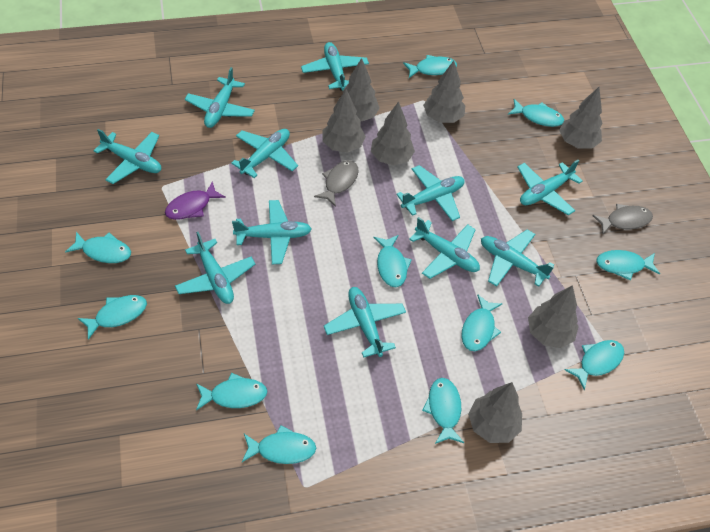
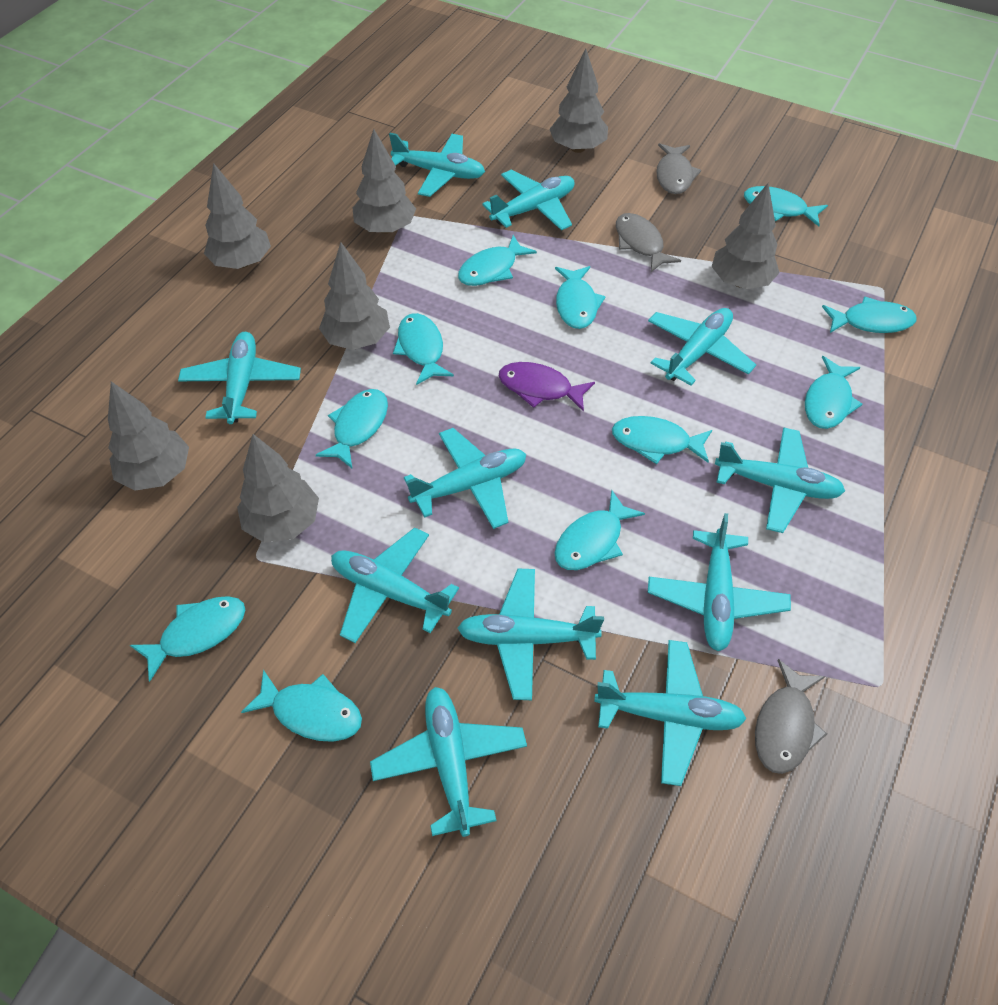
grey fish: 2 -> 3

